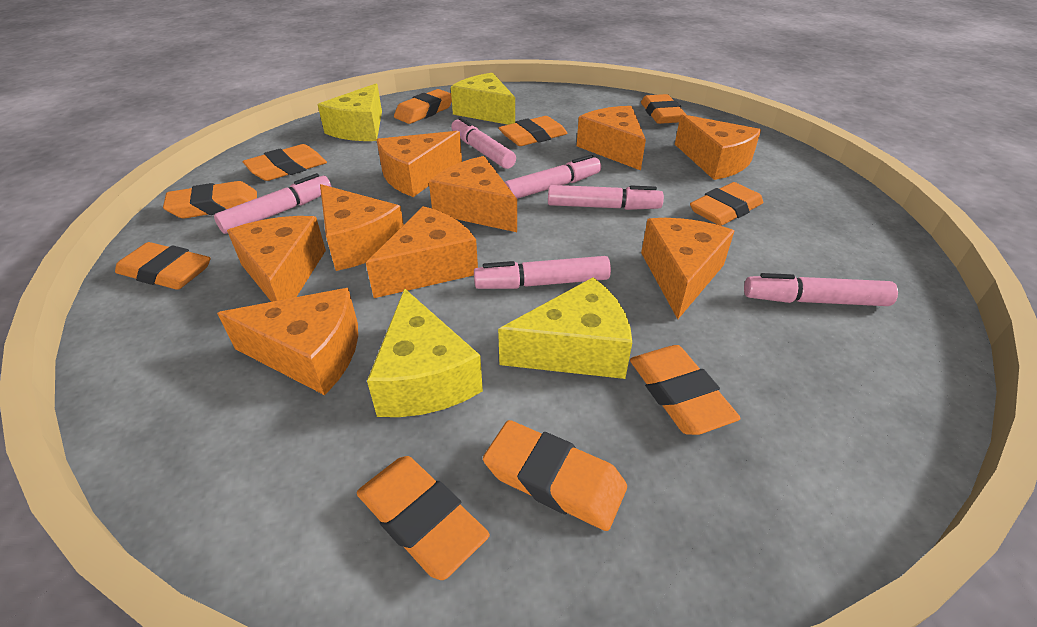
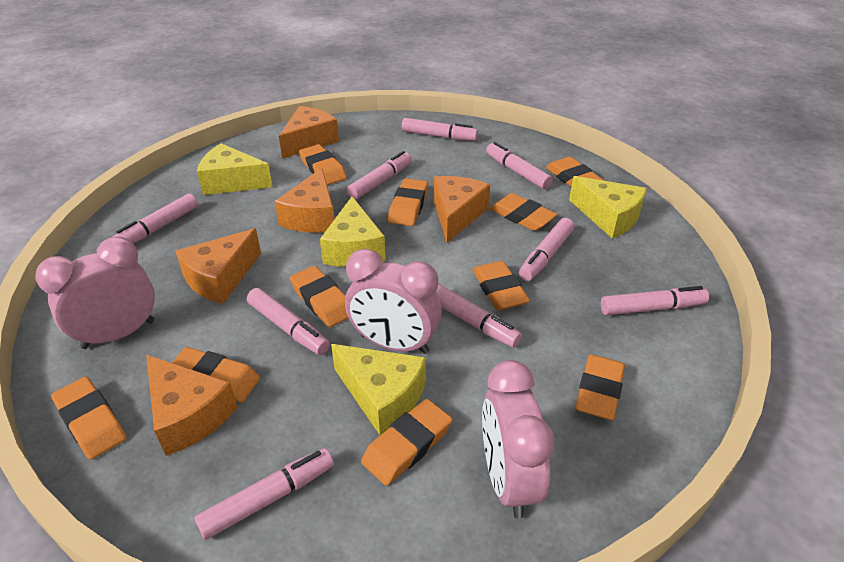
orange cheese: 9 -> 5
pink clock: 0 -> 3
pink marker: 6 -> 9

